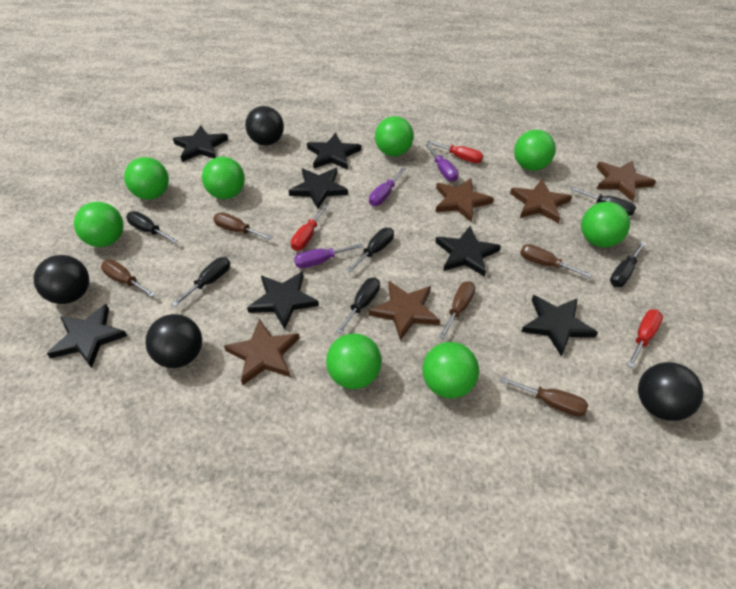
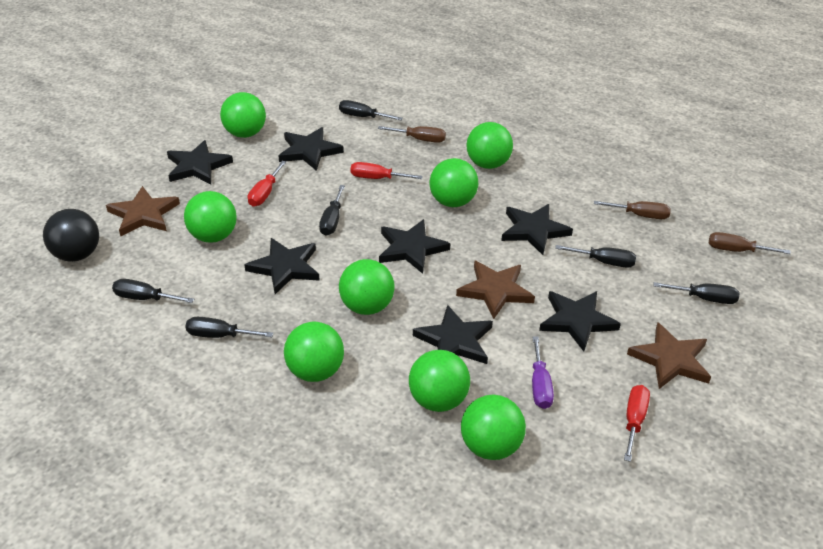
black ball: 4 -> 1
brown screwdriver: 5 -> 3
brown star: 5 -> 3
purple screwdriver: 3 -> 1

